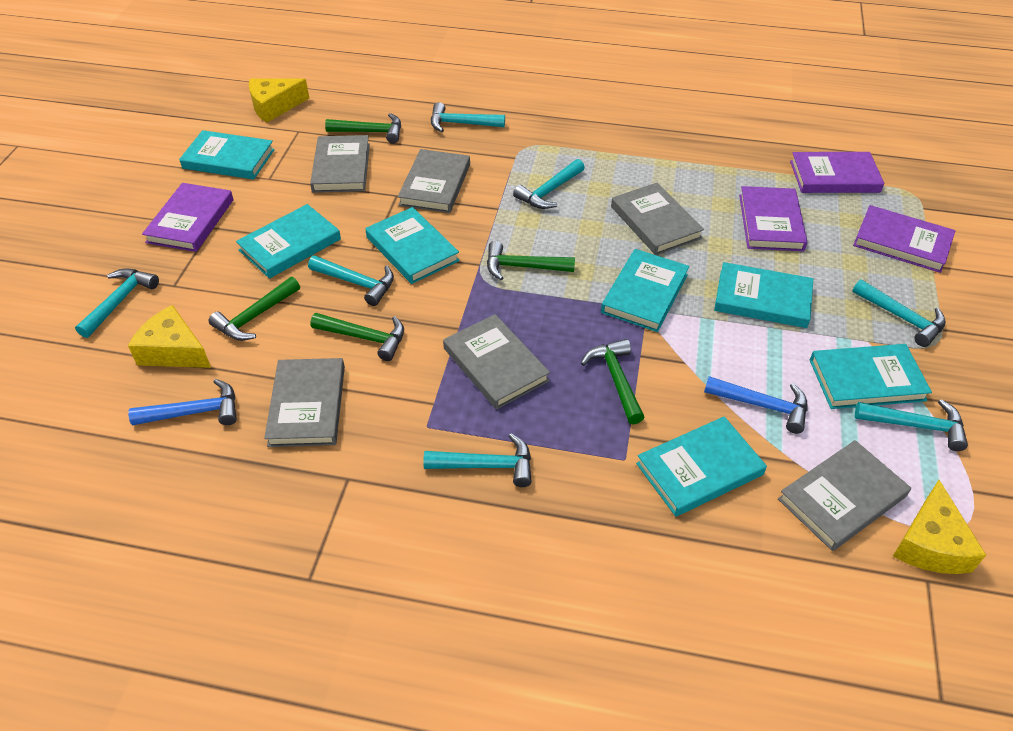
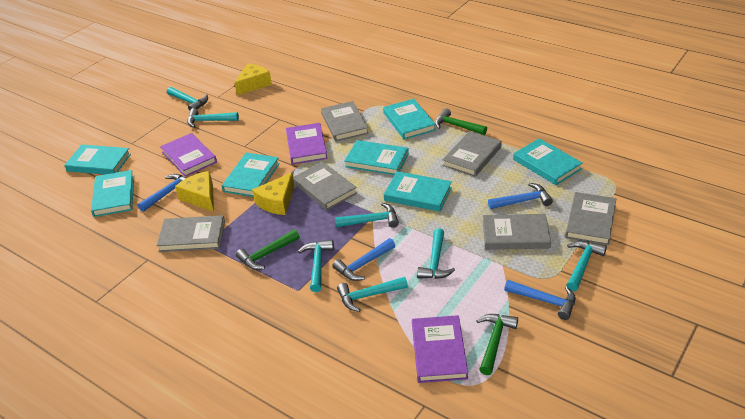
blue hammer: 2 -> 4
green hammer: 5 -> 3
purple book: 4 -> 3

